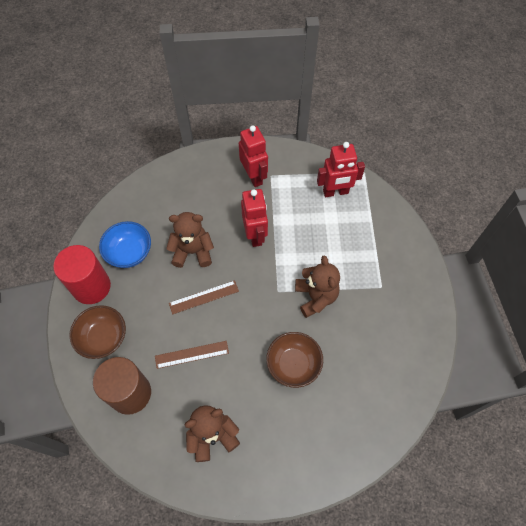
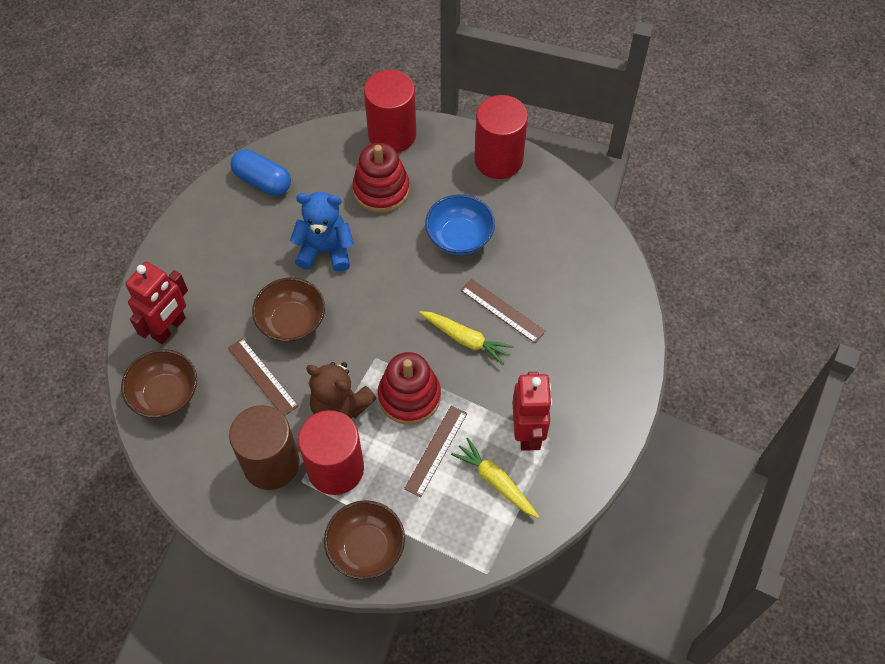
blue capsule: 0 -> 1
blue teddy bear: 0 -> 1
brown bowl: 2 -> 3
brown ruler: 2 -> 3
brown teddy bear: 3 -> 1
red cylinder: 1 -> 3
red robot: 3 -> 2
red stacking toy: 0 -> 2
yellow carrot: 0 -> 2

